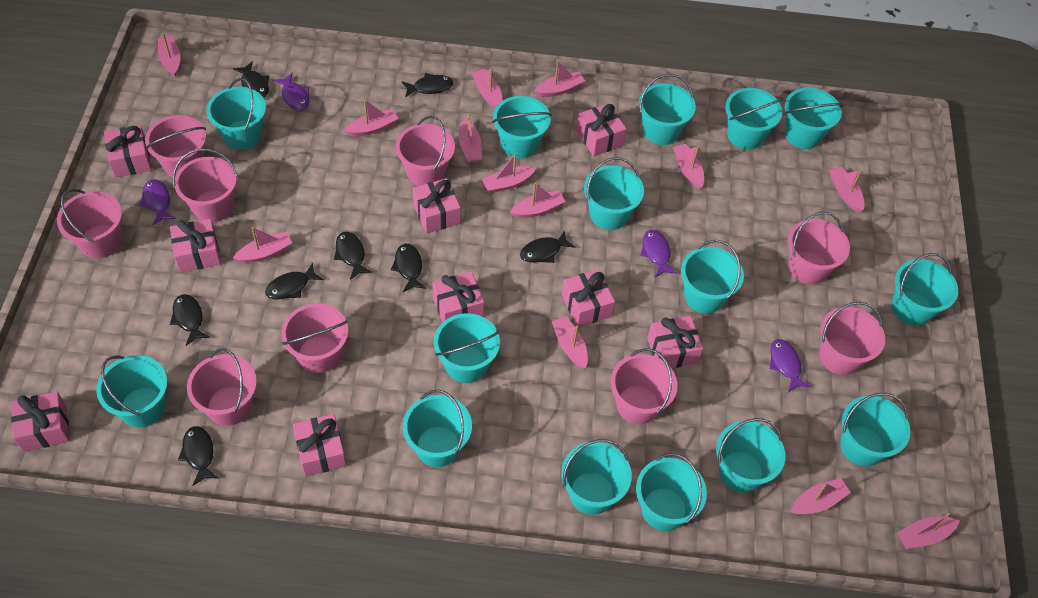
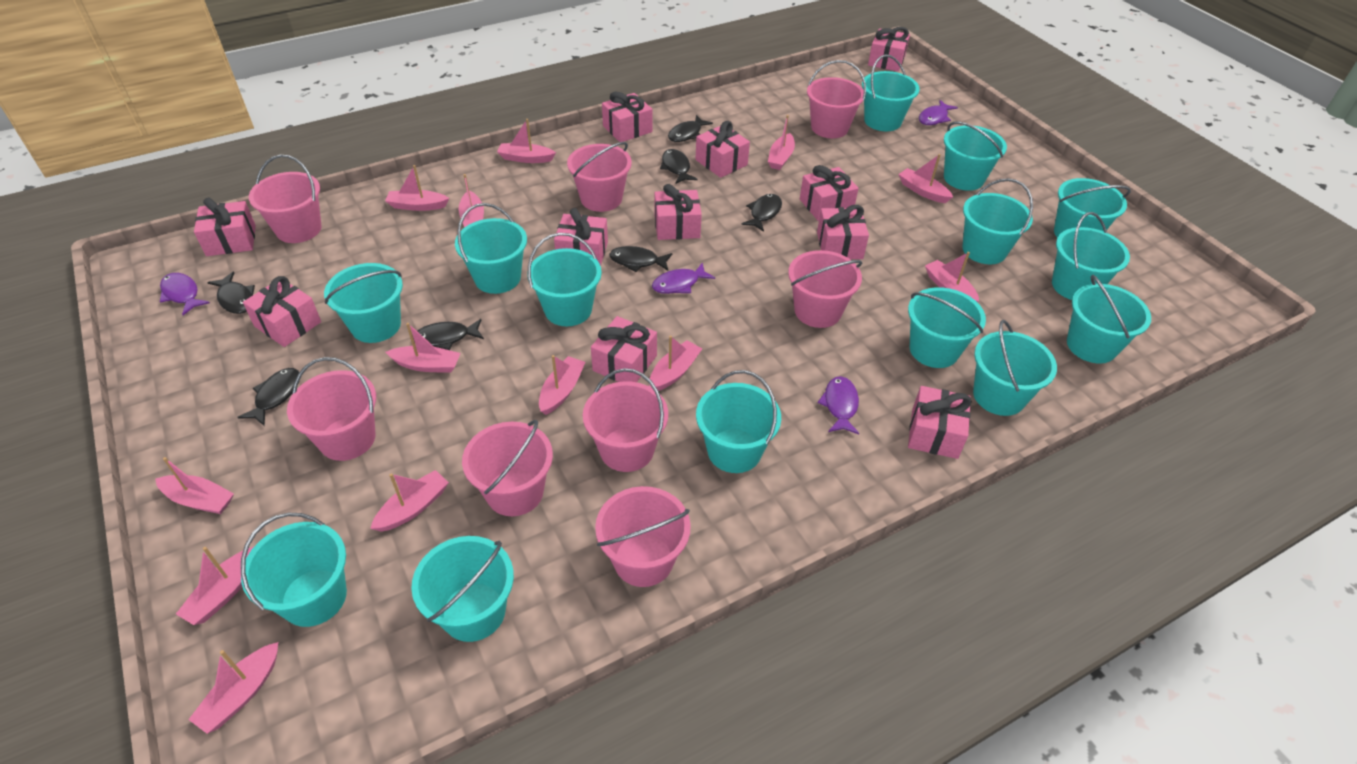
black fish: 8 -> 7
pink bucket: 9 -> 8
pink gift: 9 -> 11
turquoise bucket: 15 -> 14

